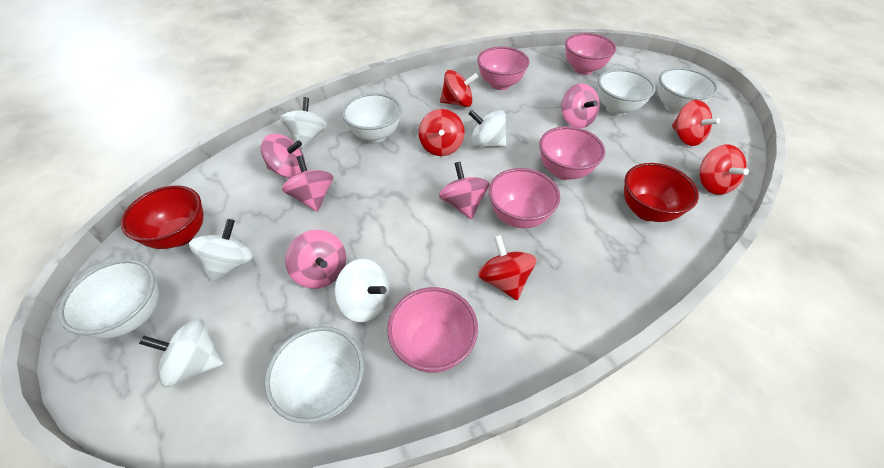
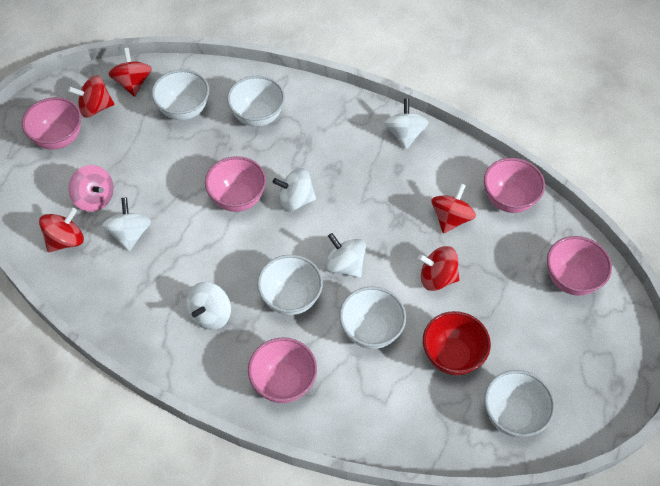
pink spinning top: 5 -> 1
red bowl: 2 -> 1

